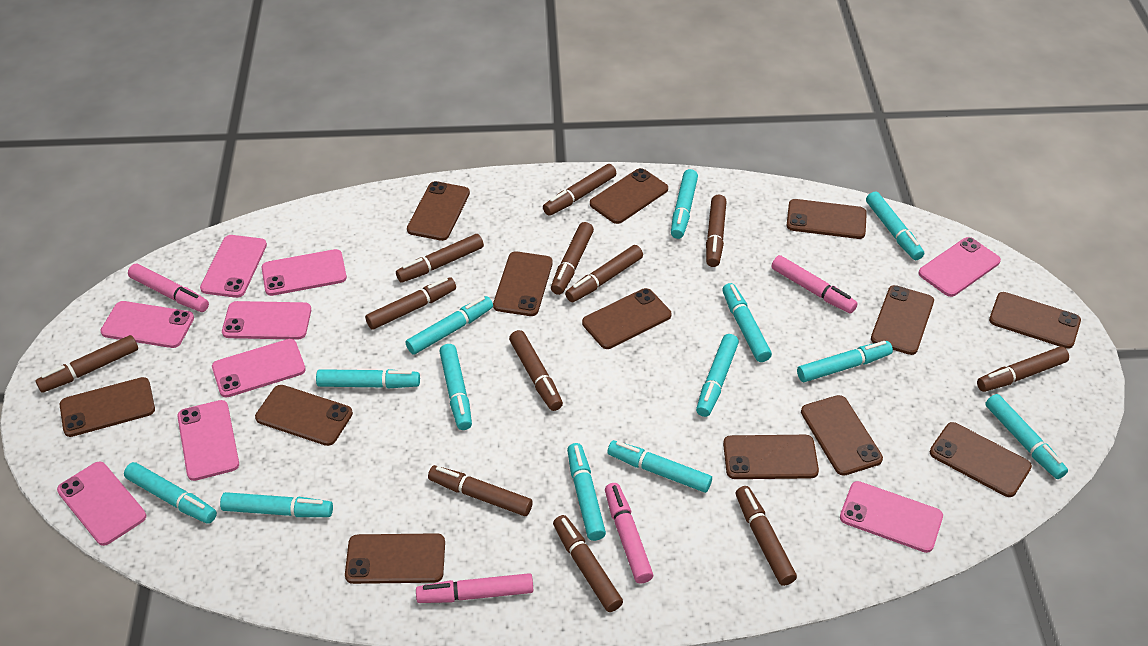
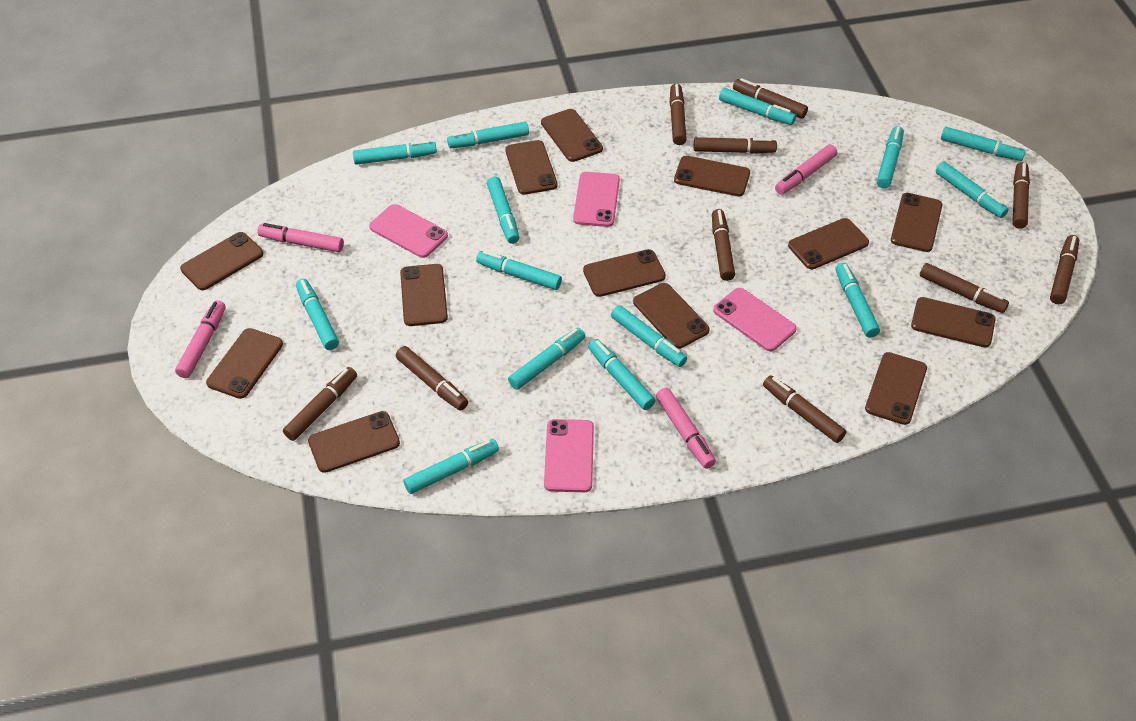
brown marker: 12 -> 10
pink phone: 9 -> 4
turquoise marker: 13 -> 14

